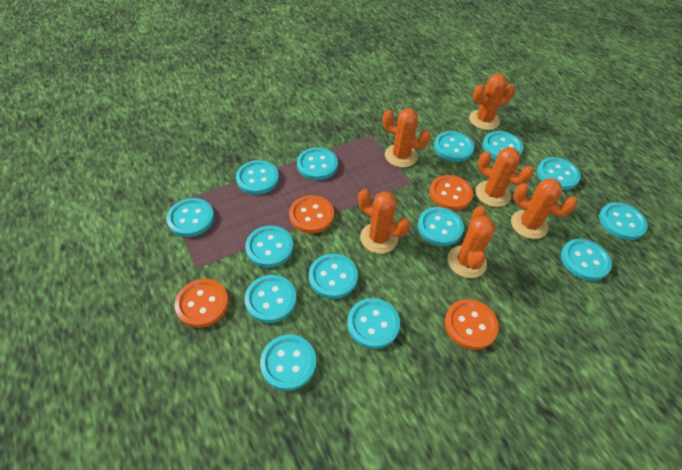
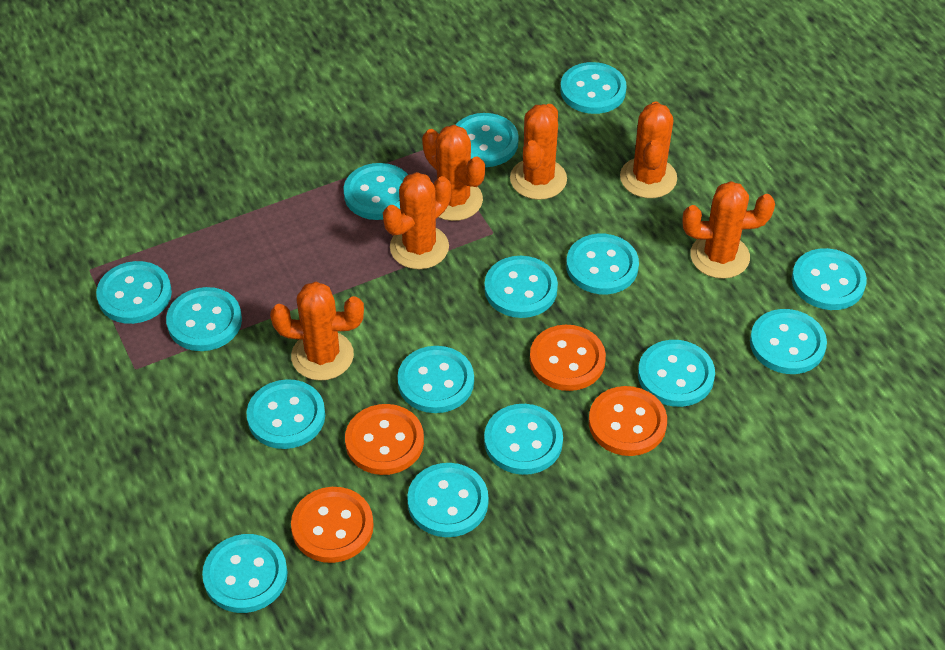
turquoise button: 14 -> 15

